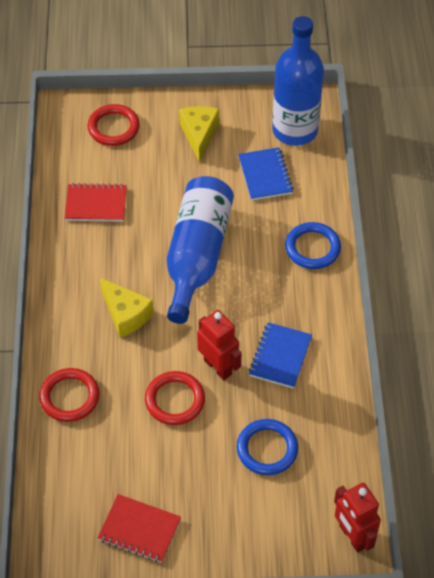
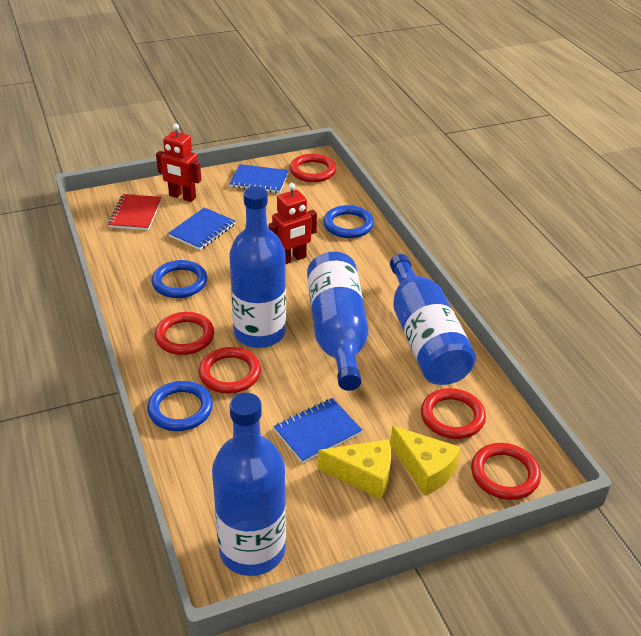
blue bottle: 2 -> 4
blue notebook: 2 -> 3
blue ring: 2 -> 3
red notebook: 2 -> 1
red ring: 3 -> 5

